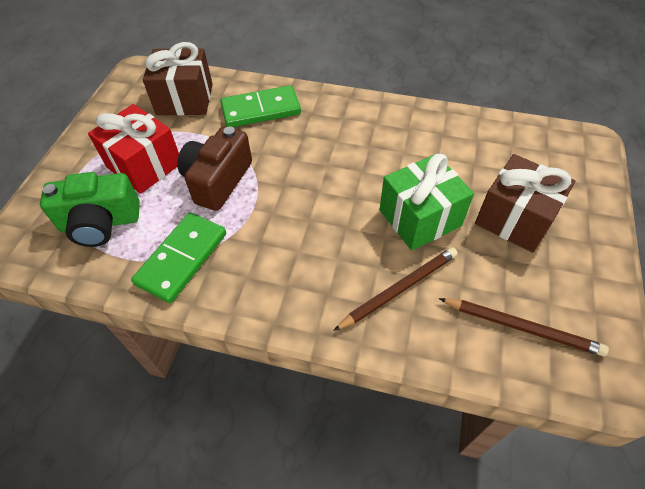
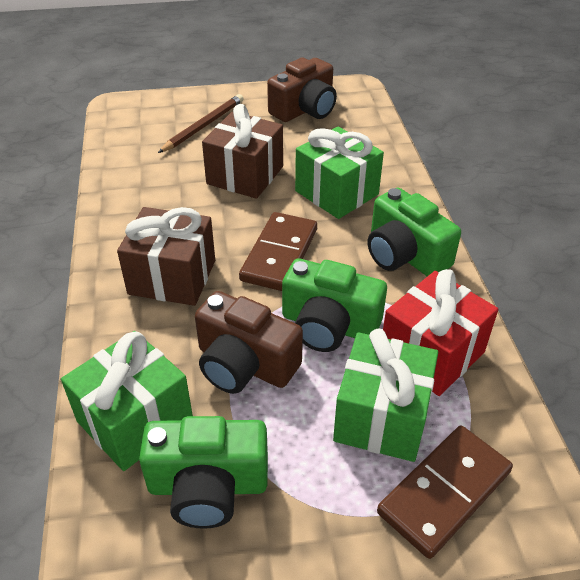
brown camera: 1 -> 2
brown domino: 0 -> 2
brown pencil: 2 -> 1
green camera: 1 -> 3
green domino: 2 -> 0
green gift: 1 -> 3

